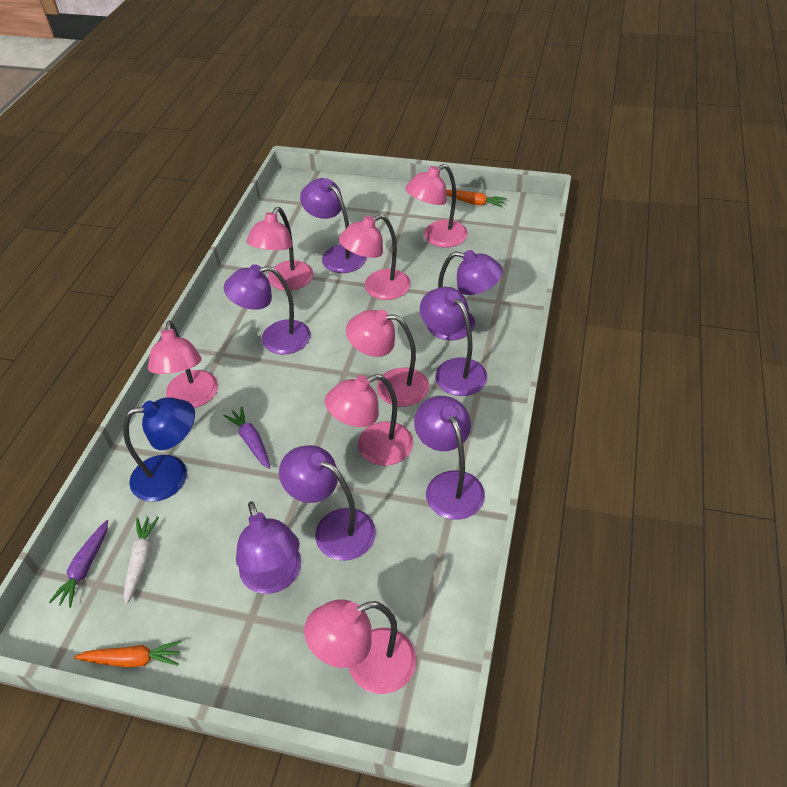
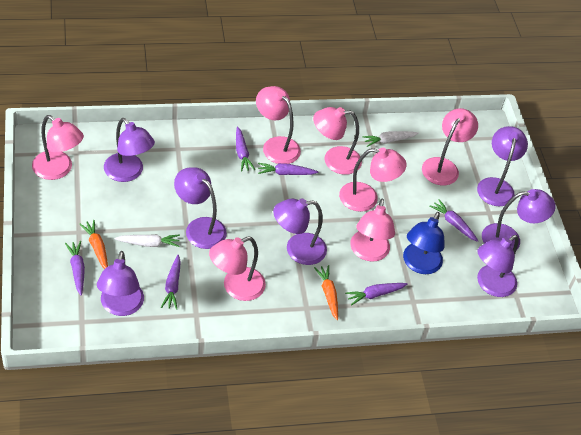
purple carrot: 2 -> 6
white carrot: 1 -> 2

